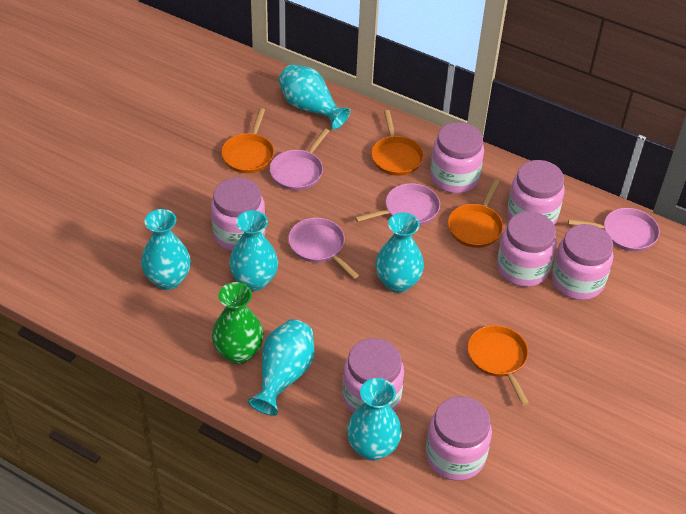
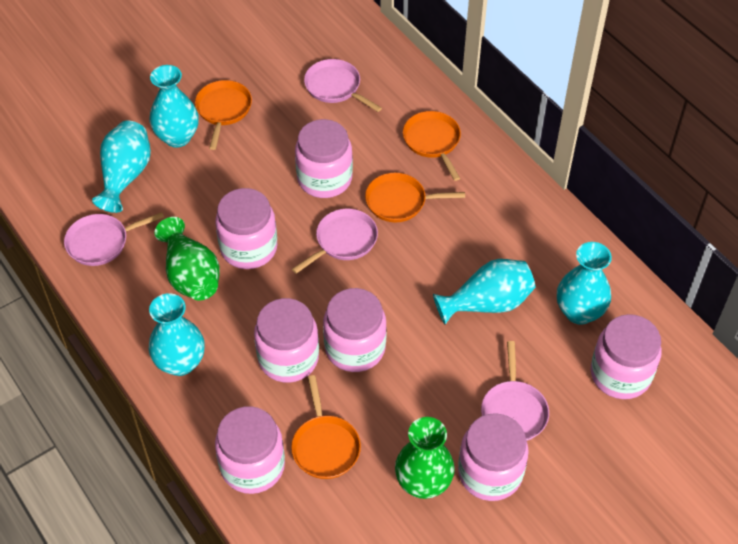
green vase: 1 -> 2
turquoise vase: 6 -> 5

